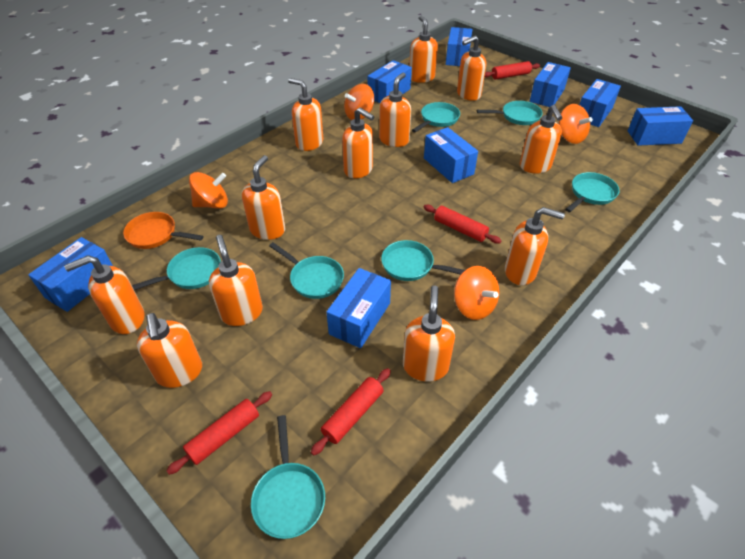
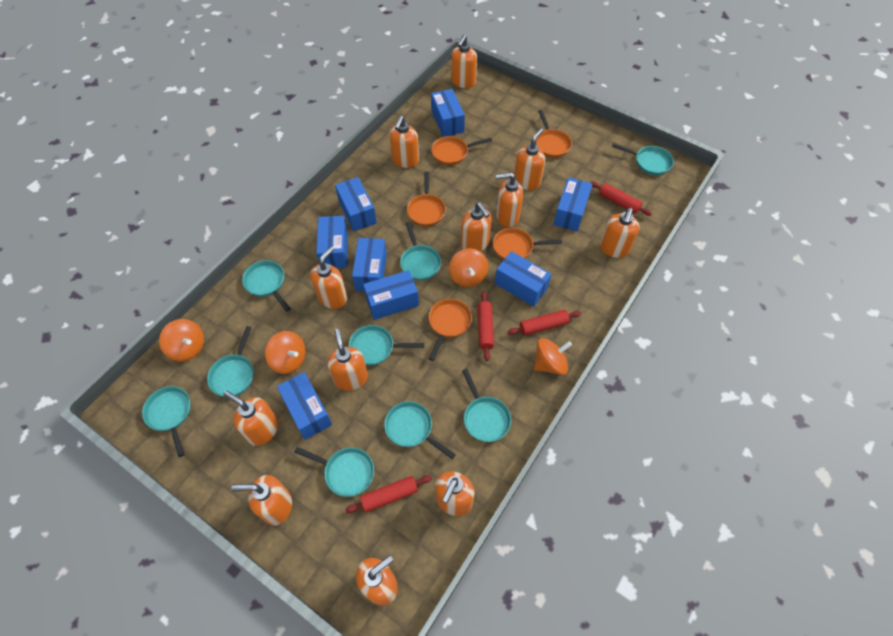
orange pan: 1 -> 5
turquoise pan: 7 -> 9

